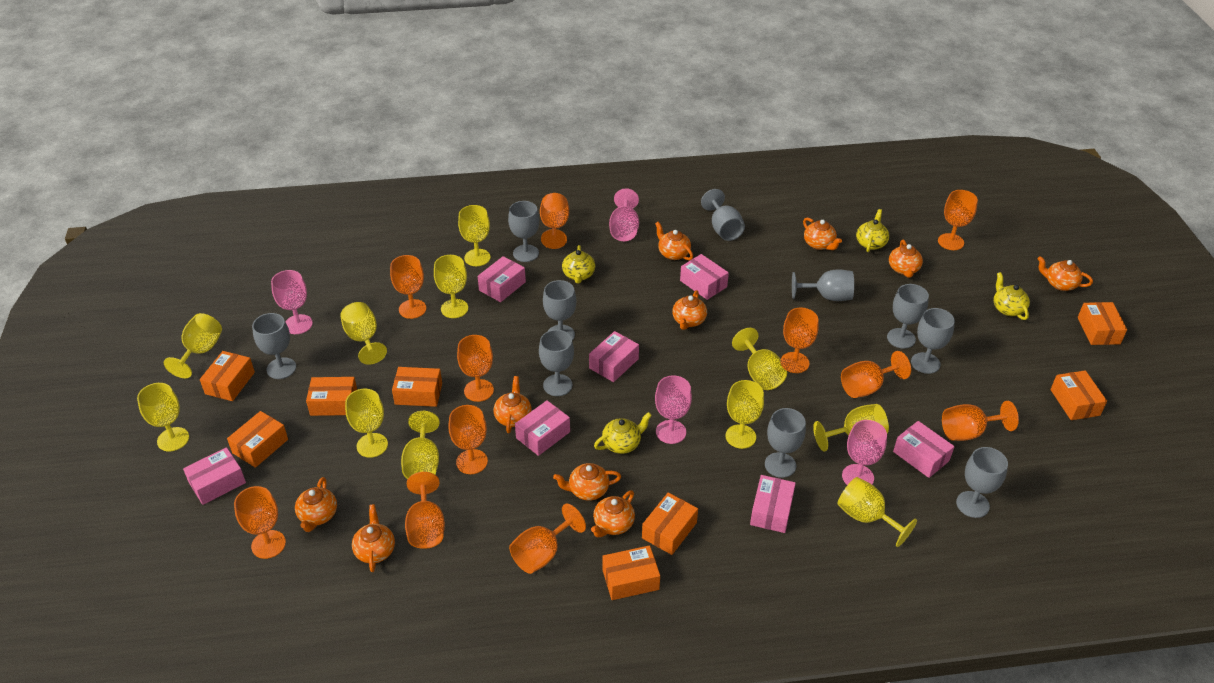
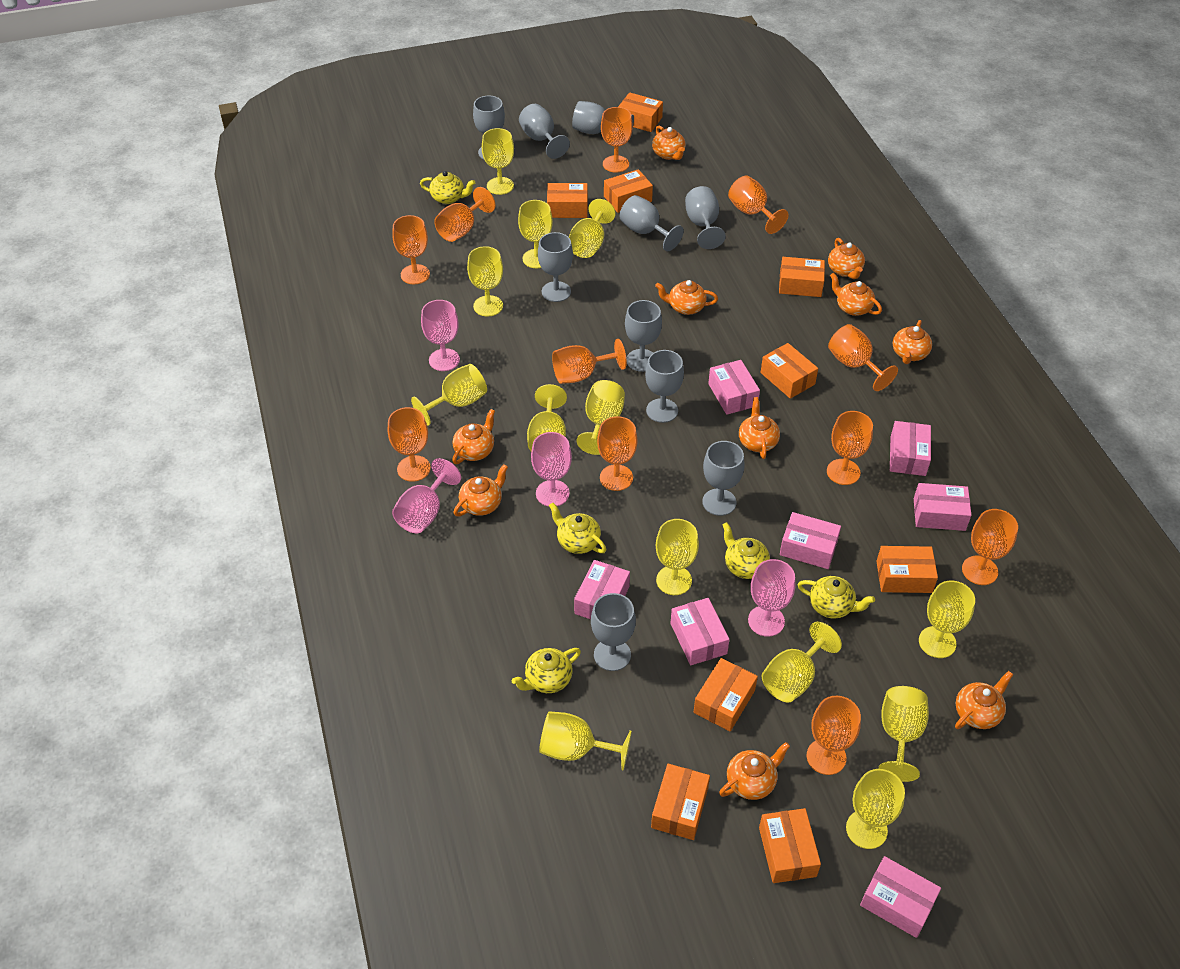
orange box: 8 -> 9
yellow goblet: 11 -> 13
yellow teapot: 4 -> 5

